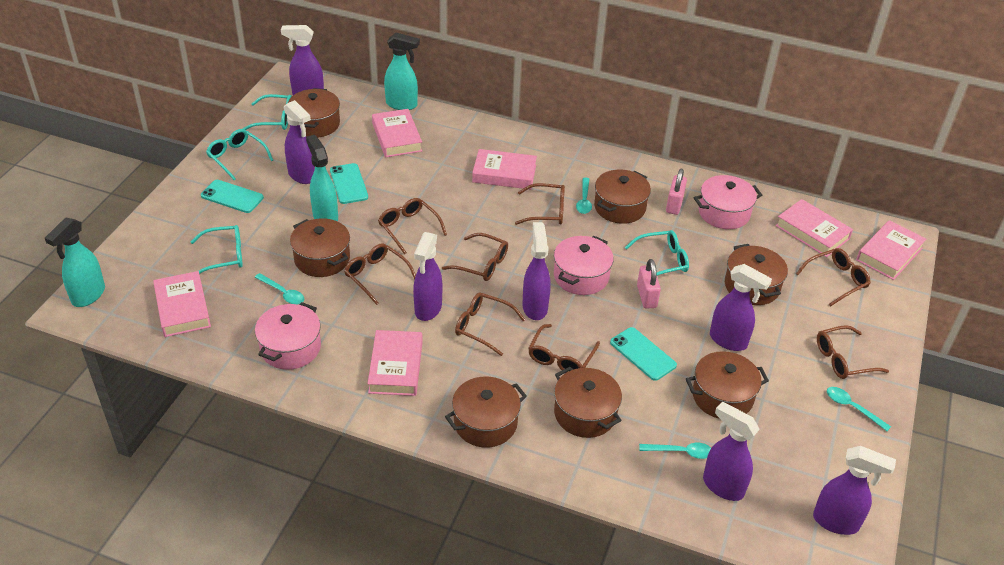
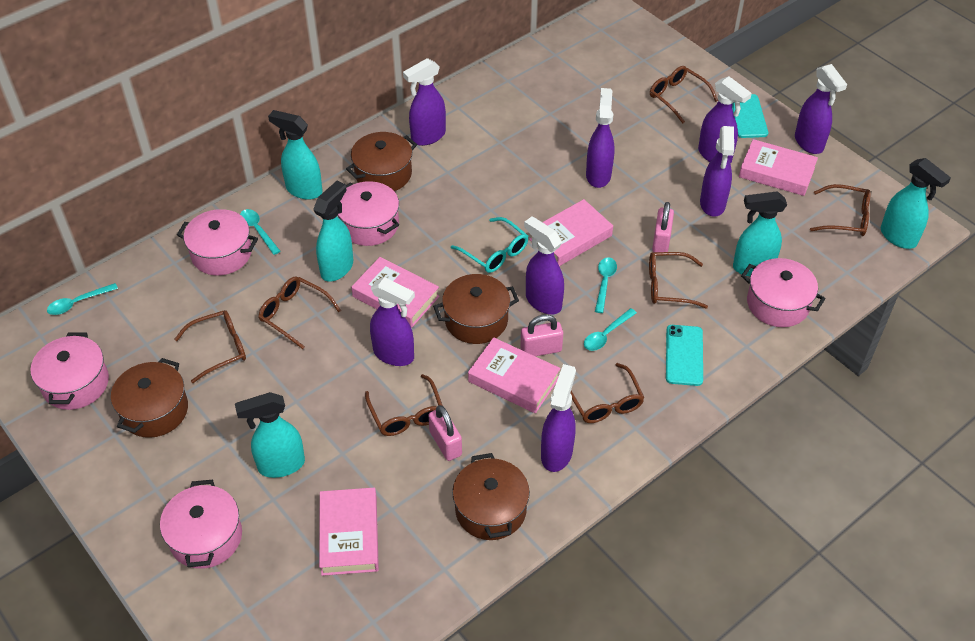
brown glasses: 8 -> 7
brown pot: 7 -> 4
pink book: 6 -> 5
pink padlock: 2 -> 3
pink pot: 3 -> 5
purple spray bottle: 7 -> 8
turquoise glasses: 4 -> 1
turquoise phone: 3 -> 2
turquoise spray bottle: 3 -> 5

